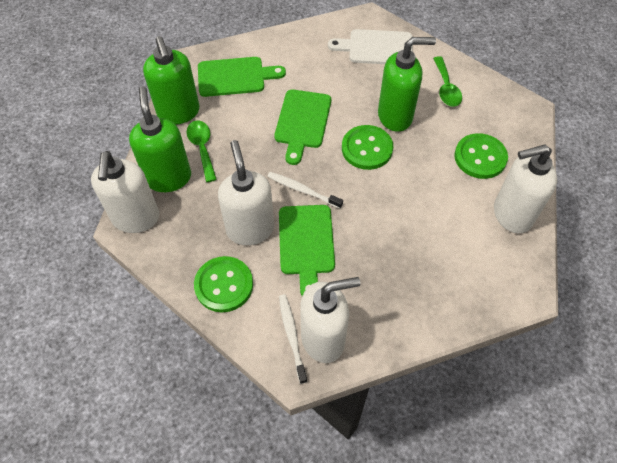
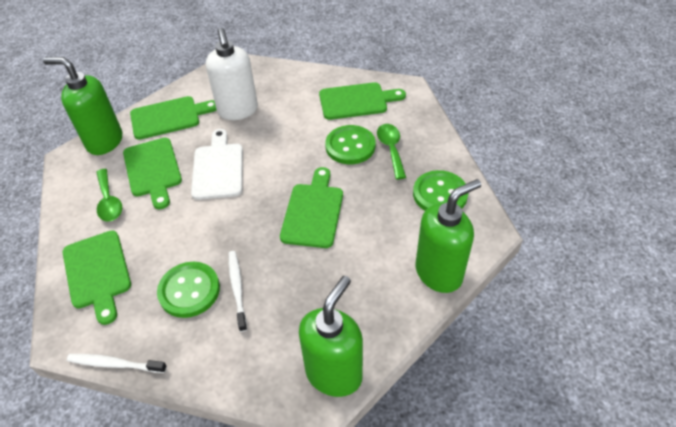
green cutting board: 3 -> 5
white soap dispenser: 4 -> 1

